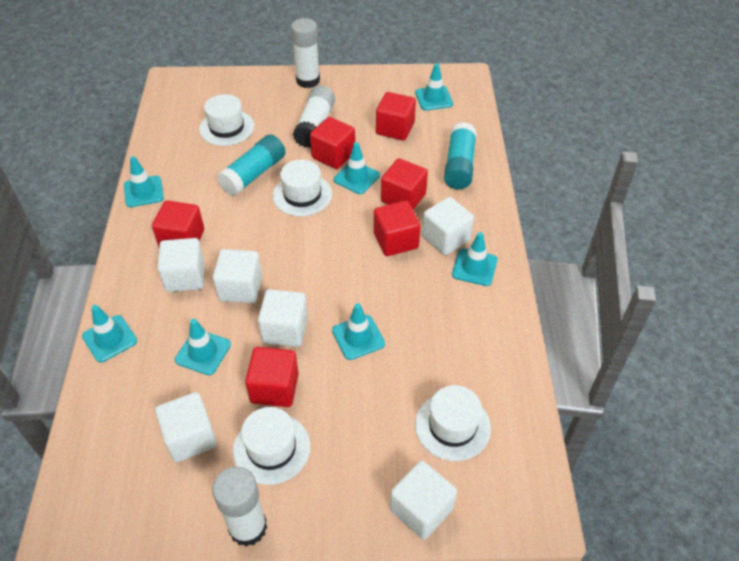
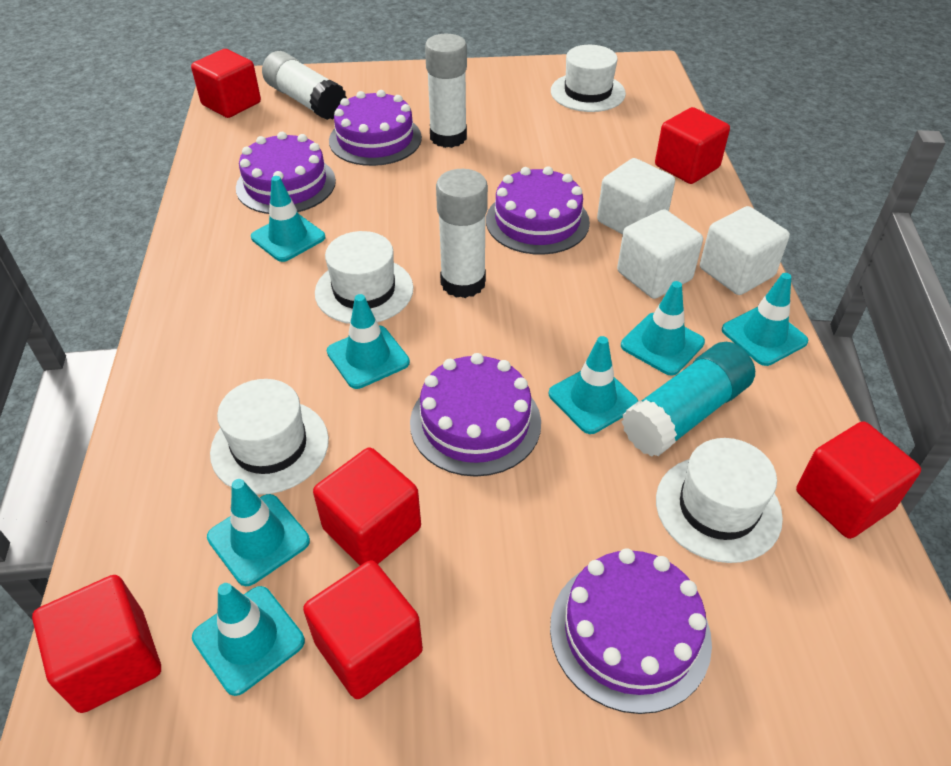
purple cake: 0 -> 5
turquoise glue stick: 2 -> 1
white cube: 6 -> 3

